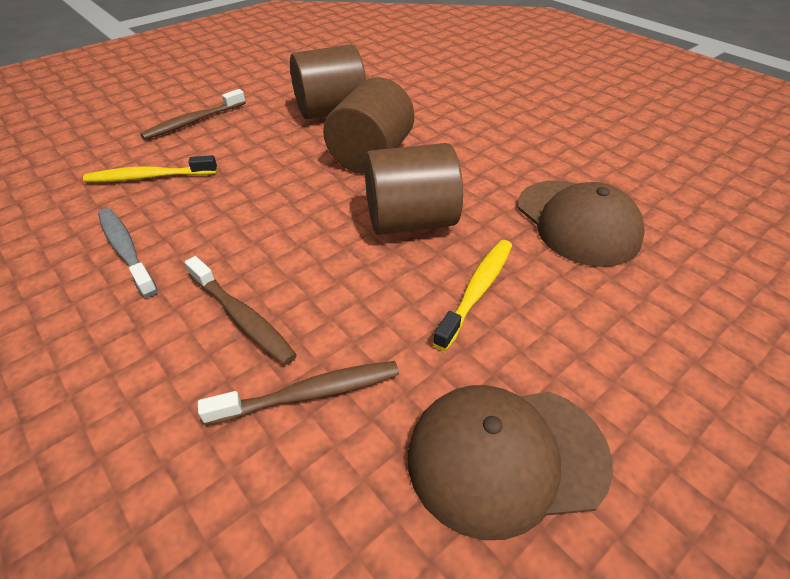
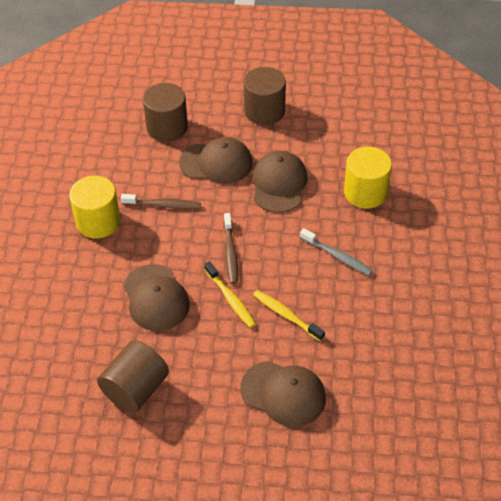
brown cap: 2 -> 4
brown toothbrush: 3 -> 2
yellow cylinder: 0 -> 2

